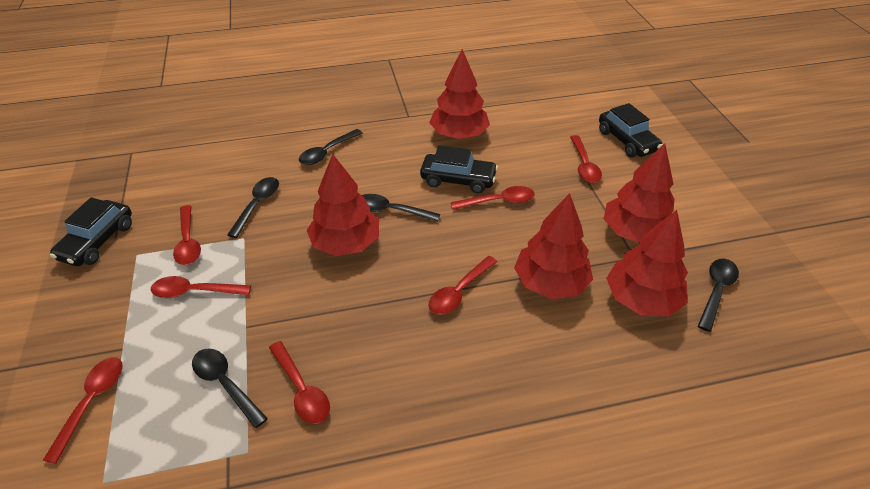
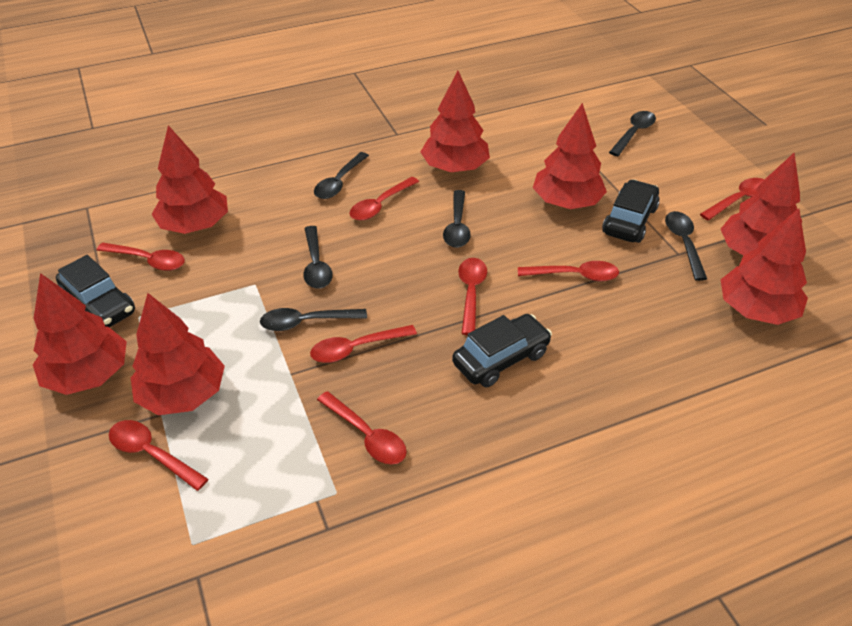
black spoon: 5 -> 6
red spoon: 7 -> 8
red tree: 5 -> 7

